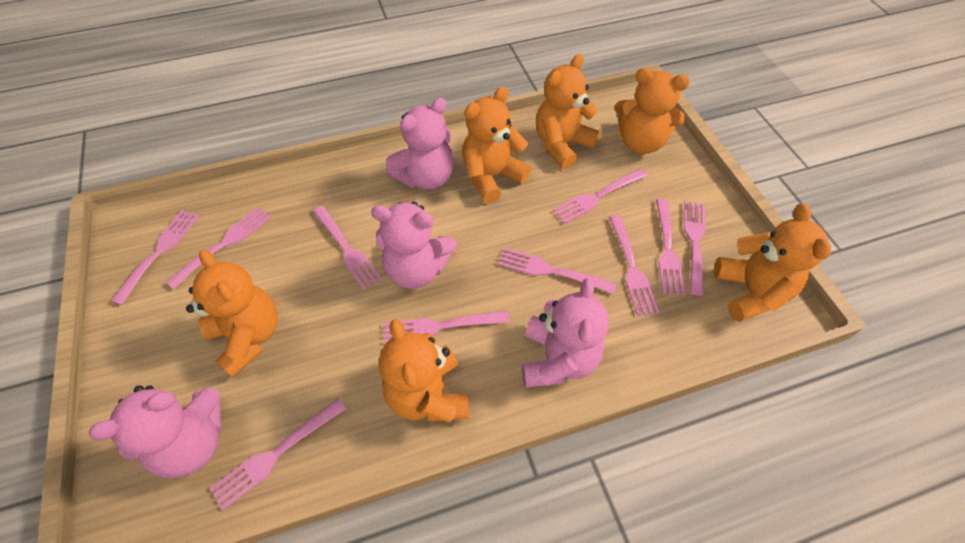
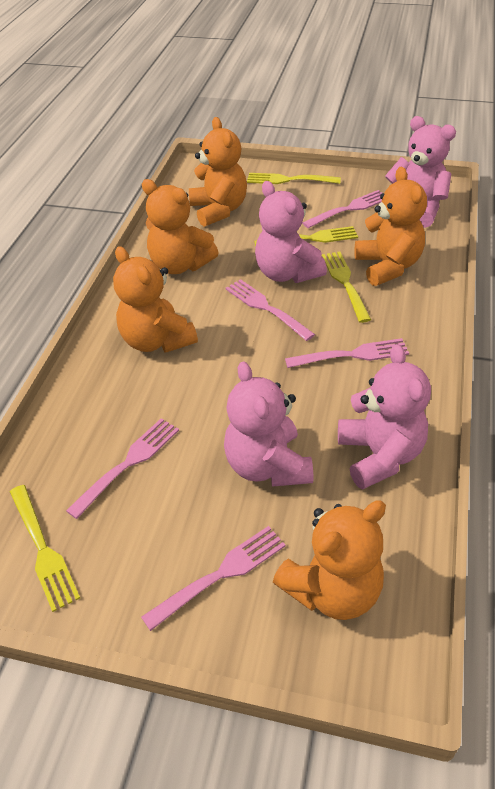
orange teddy bear: 6 -> 5
pink fork: 10 -> 5
yellow fork: 0 -> 4

